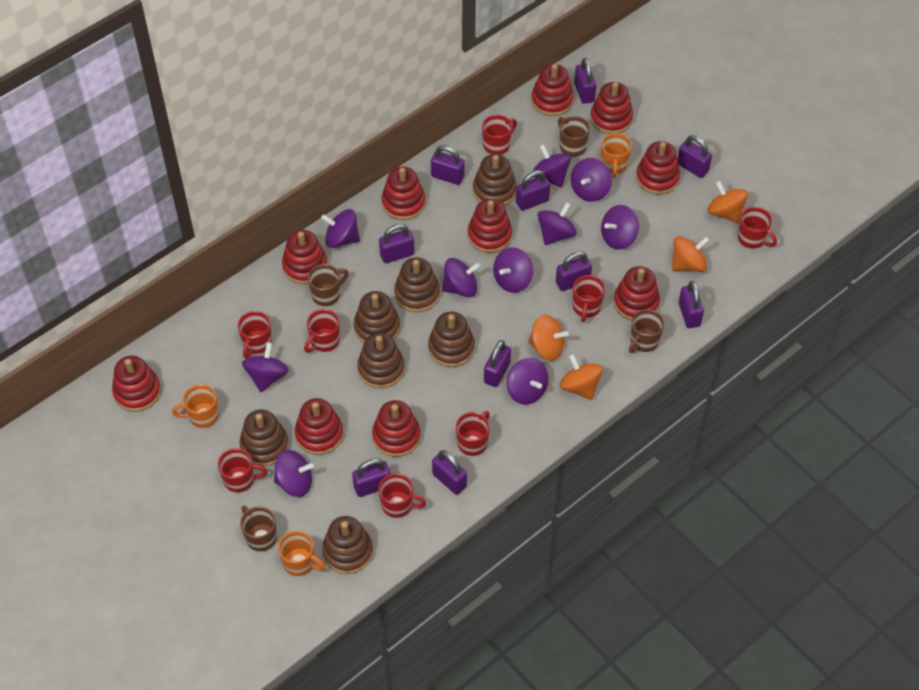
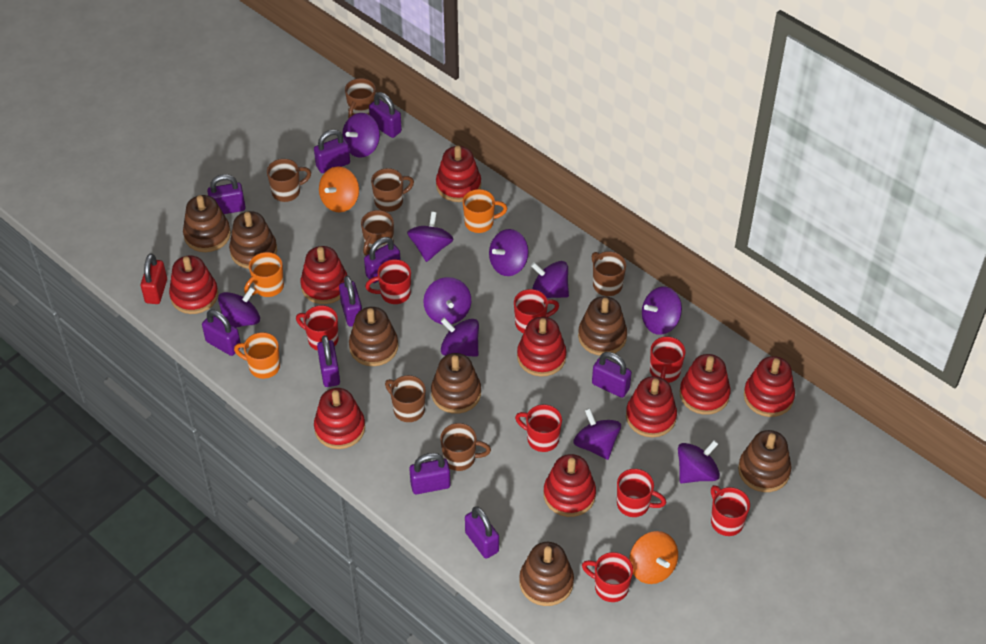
brown mug: 4 -> 7
orange spinning top: 4 -> 2
red padlock: 0 -> 1
red stacking toy: 10 -> 9

